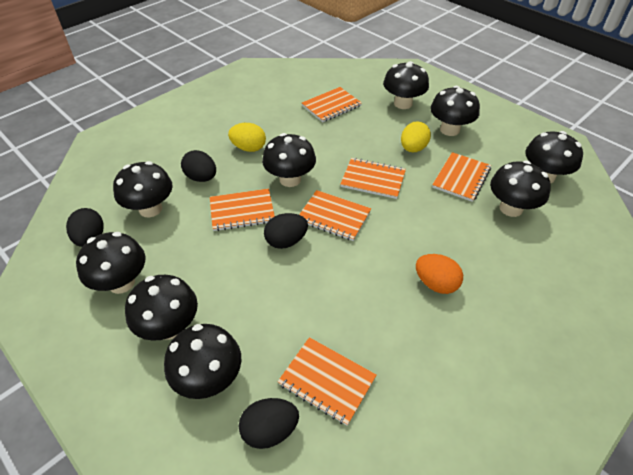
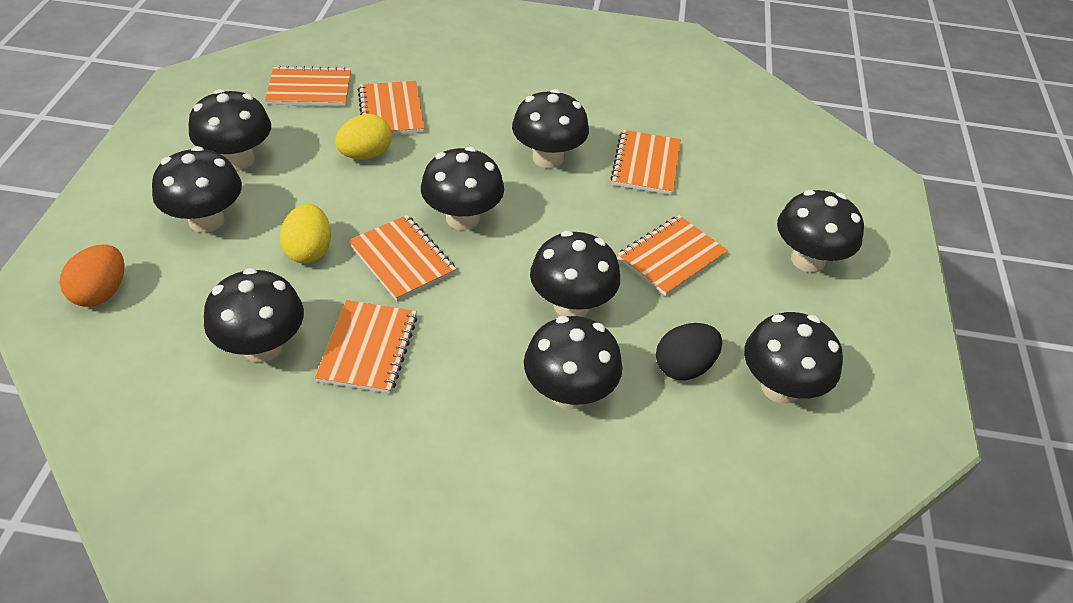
black egg: 4 -> 1

